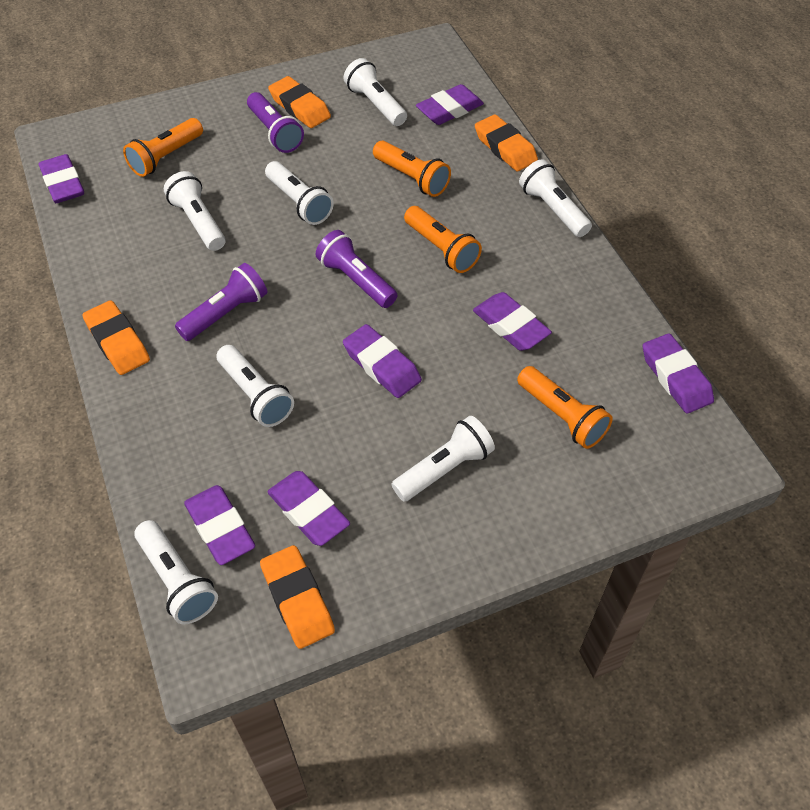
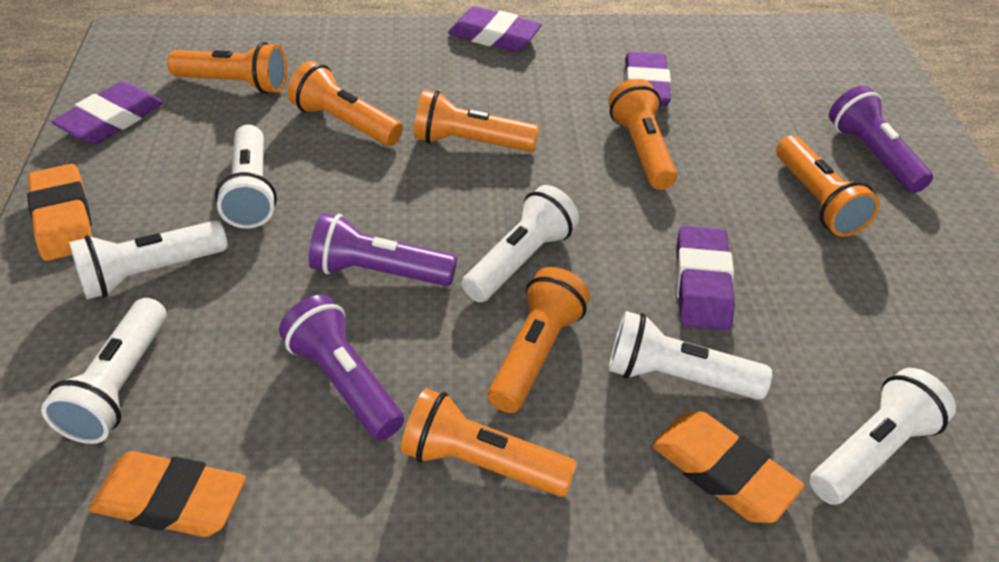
orange eraser: 4 -> 3
orange flashlight: 4 -> 7
purple eraser: 7 -> 4
white flashlight: 7 -> 6

